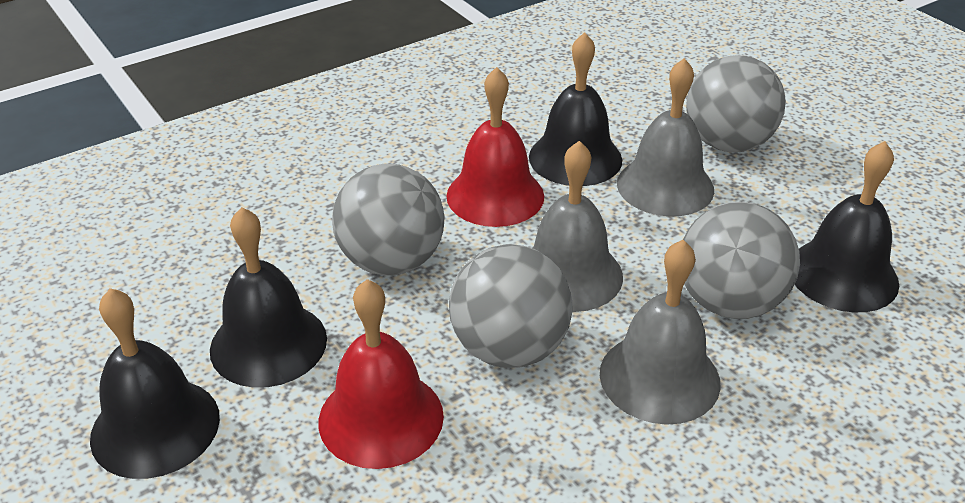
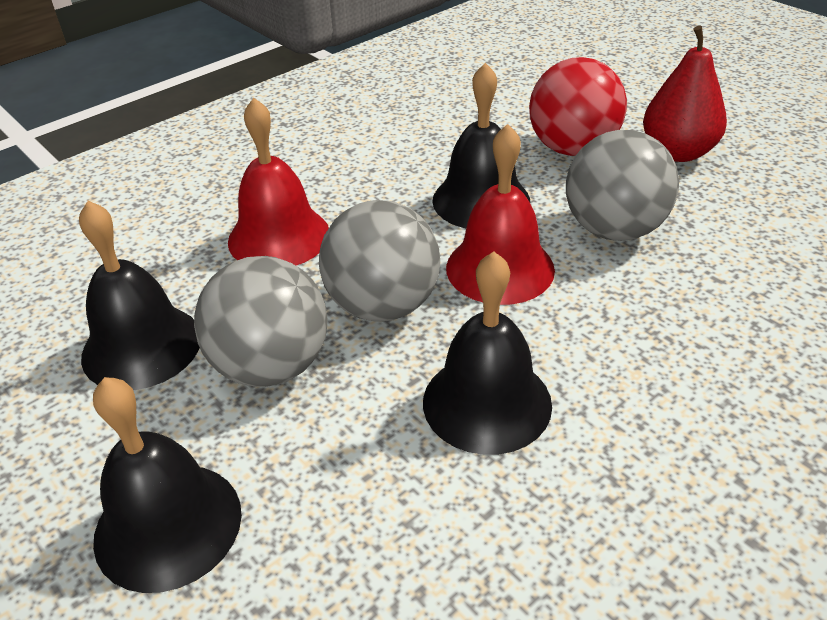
grey ball: 4 -> 3
grey bell: 3 -> 0
red ball: 0 -> 1
red pear: 0 -> 1

